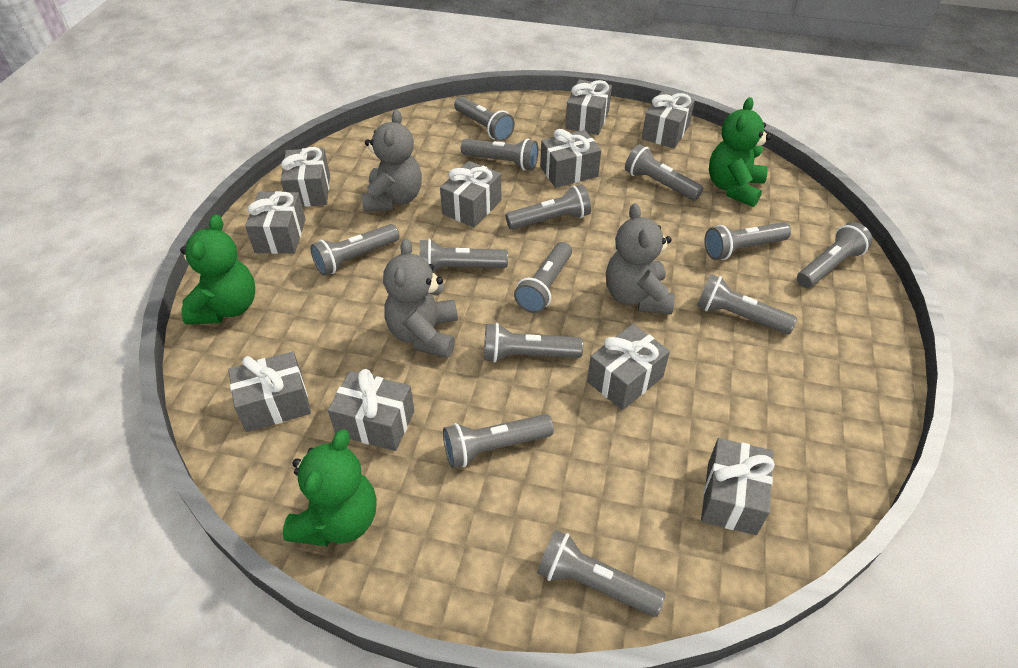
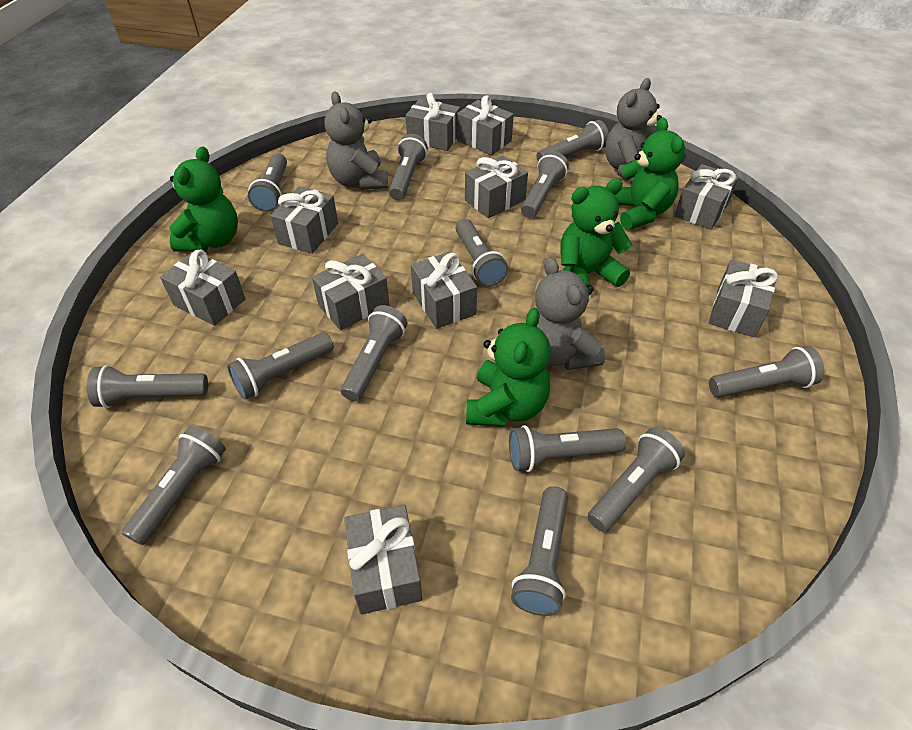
green teddy bear: 3 -> 4

